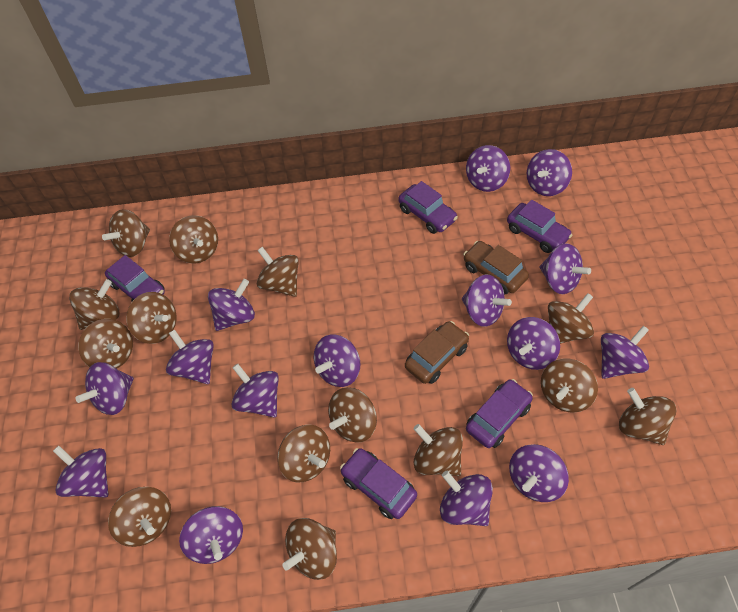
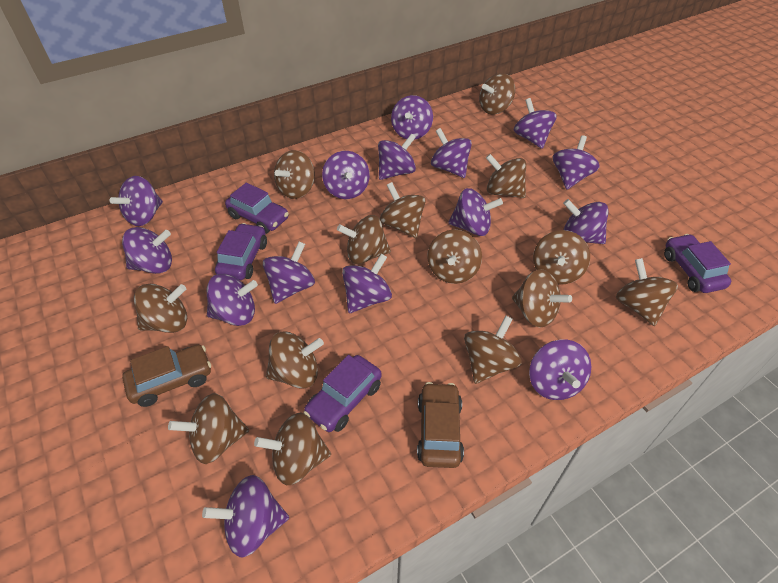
purple car: 5 -> 4

